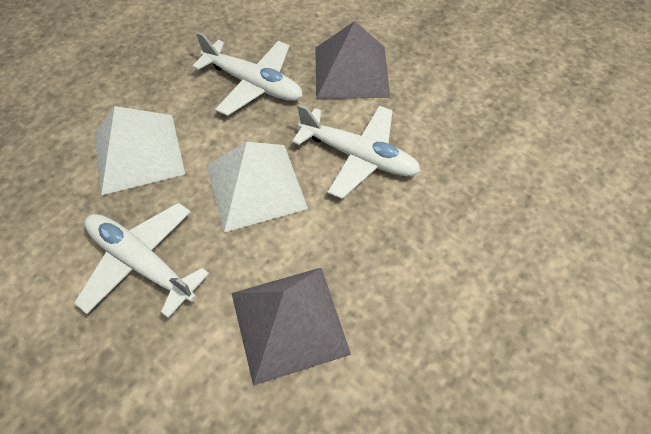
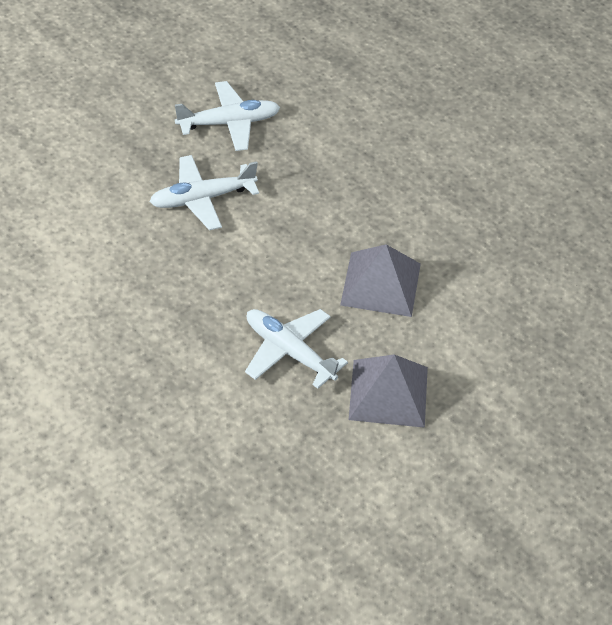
white pyramid: 2 -> 0

